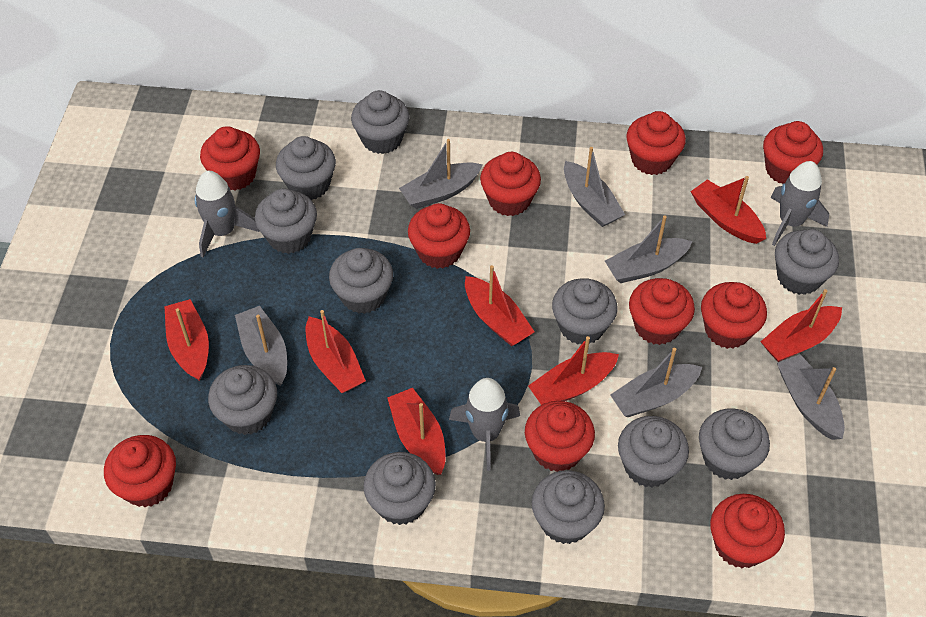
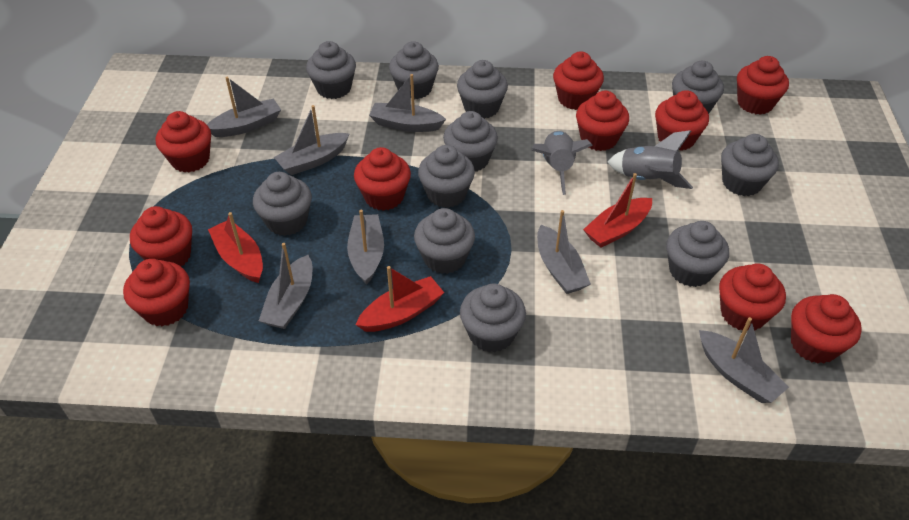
grey boat: 6 -> 7
grey rocket: 3 -> 2
red boat: 7 -> 3

